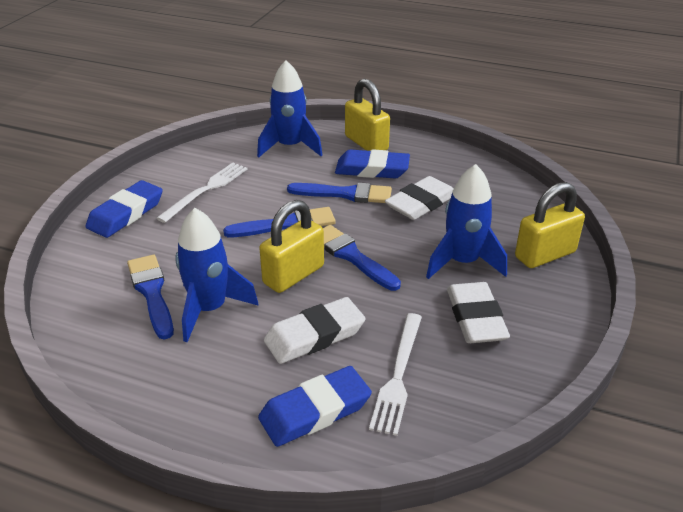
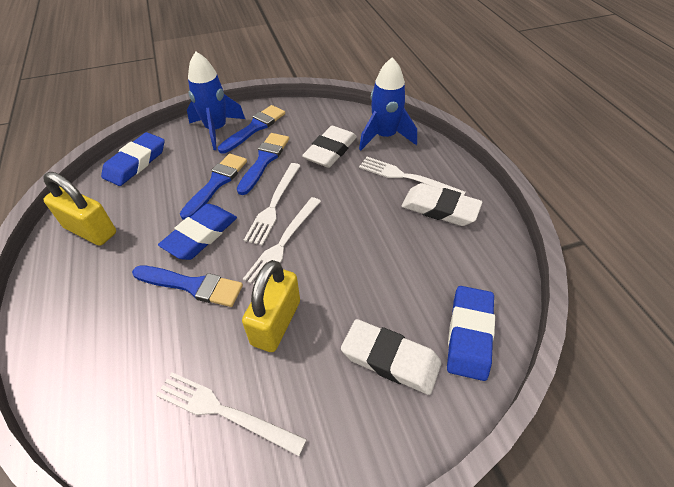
blue rocket: 3 -> 2
white fork: 2 -> 4
yellow padlock: 3 -> 2

